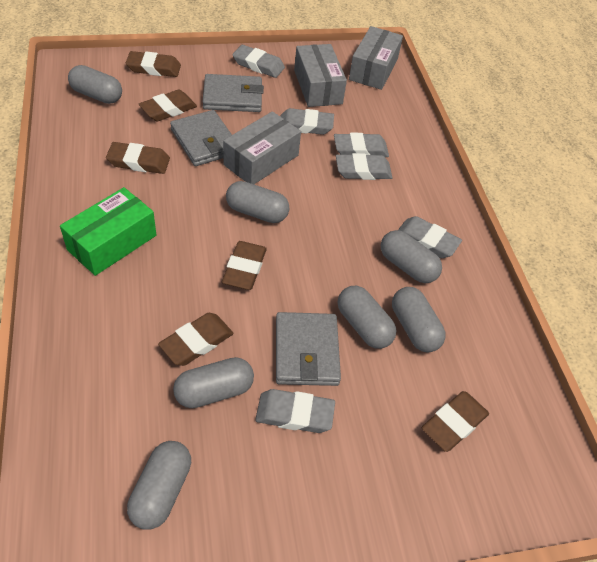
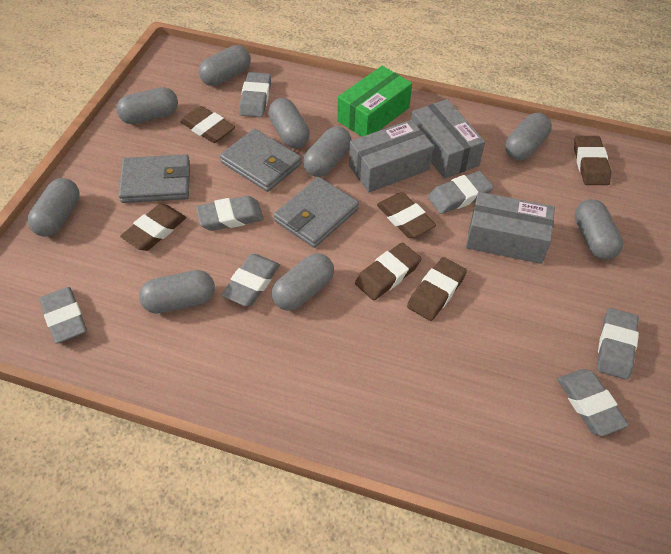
grey capsule: 7 -> 9
grey eraser: 6 -> 7

